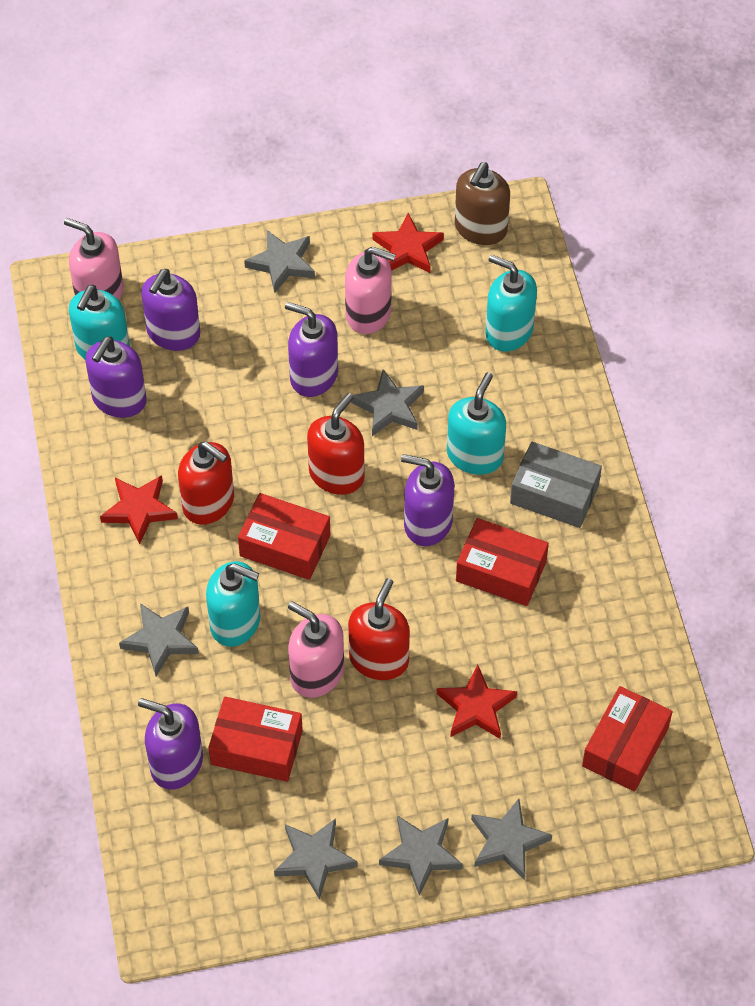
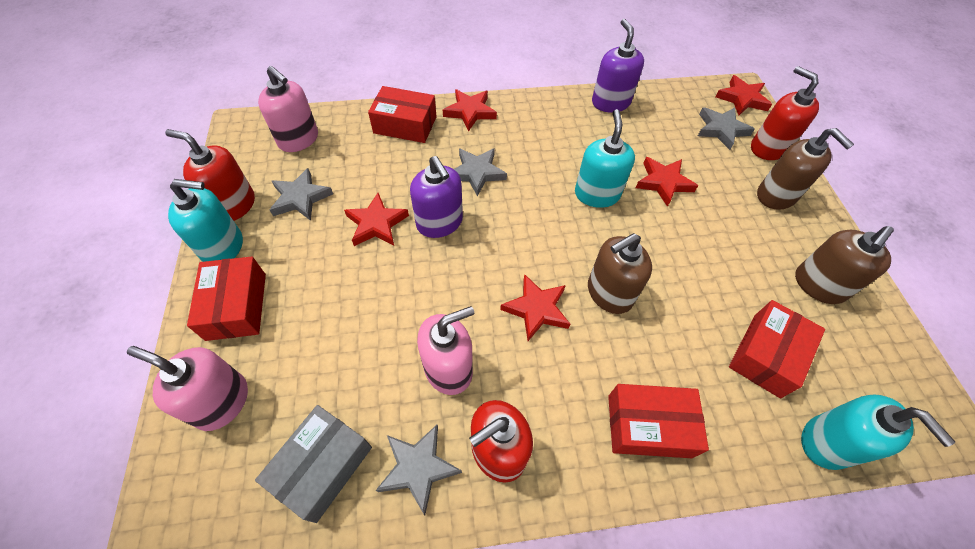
brown soap dispenser: 1 -> 3
grey star: 6 -> 4
purple soap dispenser: 5 -> 2
red star: 3 -> 5
turquoise soap dispenser: 4 -> 3

